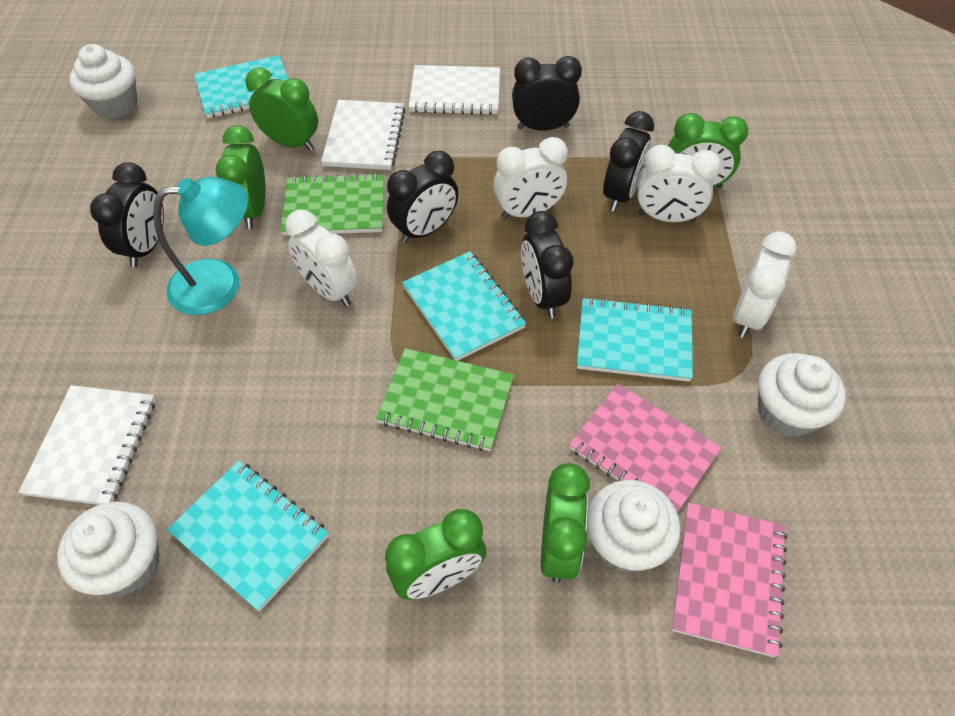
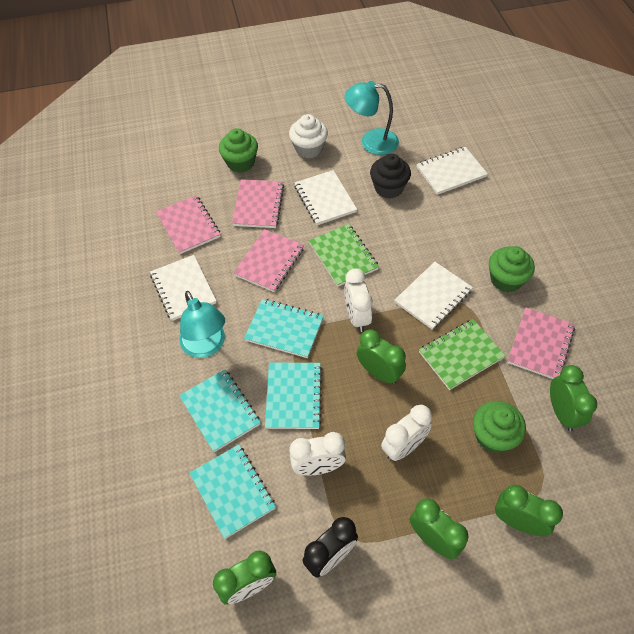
black clock: 5 -> 1
black cupcake: 0 -> 1
green cupcake: 0 -> 3
pink notebook: 2 -> 4
turquoise lamp: 1 -> 2
white clock: 4 -> 3
white cupcake: 4 -> 1
white notebook: 3 -> 4

